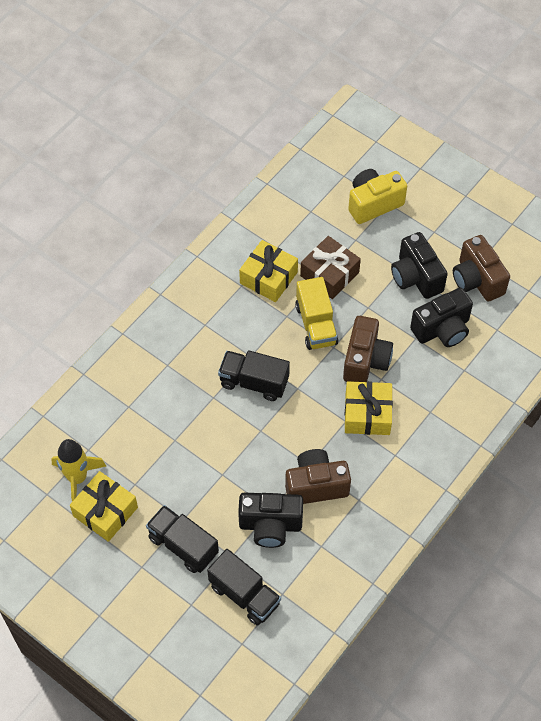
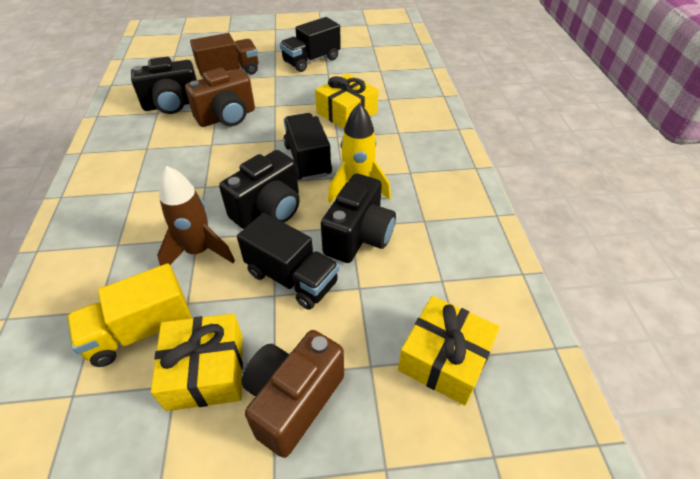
brown camera: 3 -> 2
brown gift: 1 -> 0
brown rocket: 0 -> 1
brown truck: 0 -> 1
yellow camera: 1 -> 0

